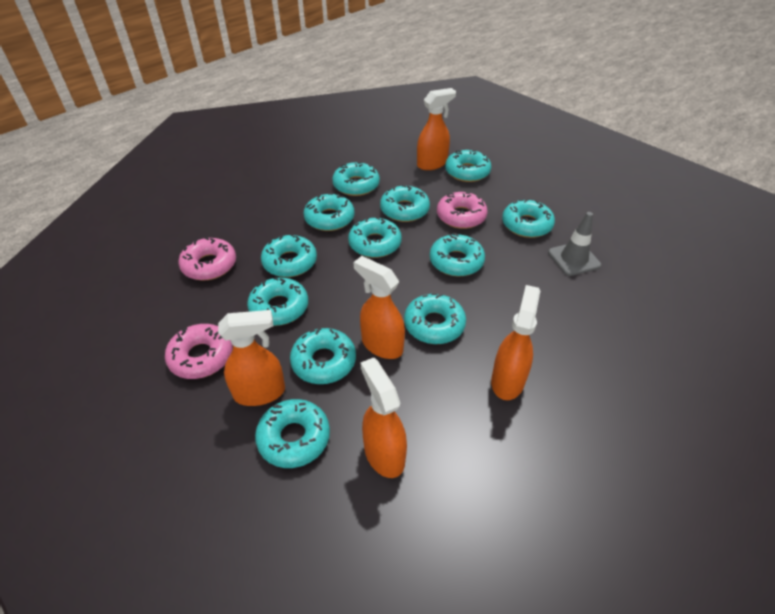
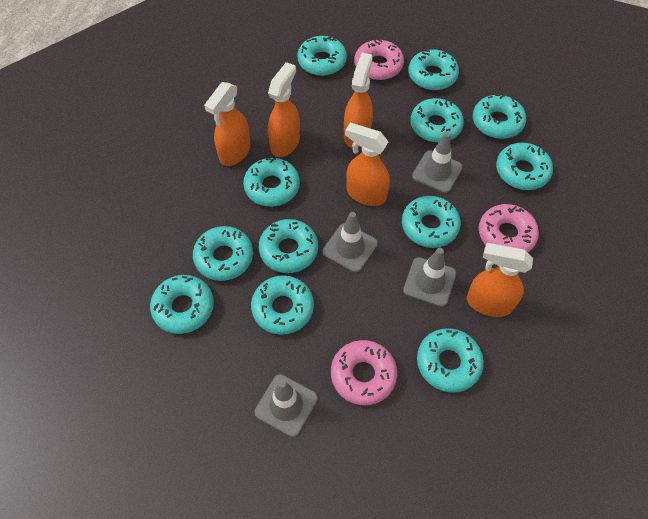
grey traffic cone: 1 -> 4

